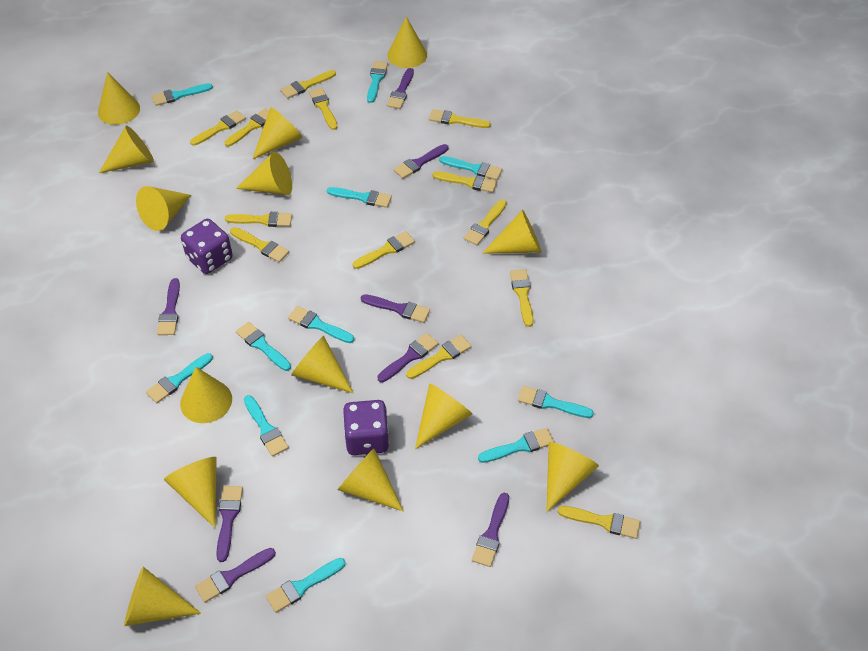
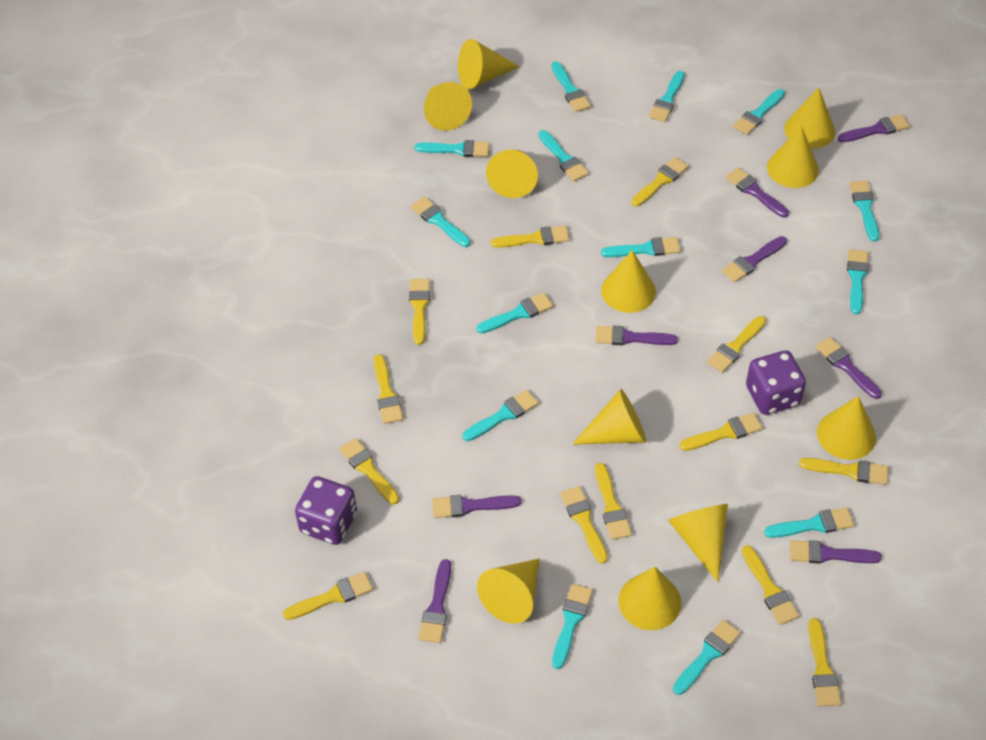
turquoise brush: 11 -> 14
yellow cone: 14 -> 11

